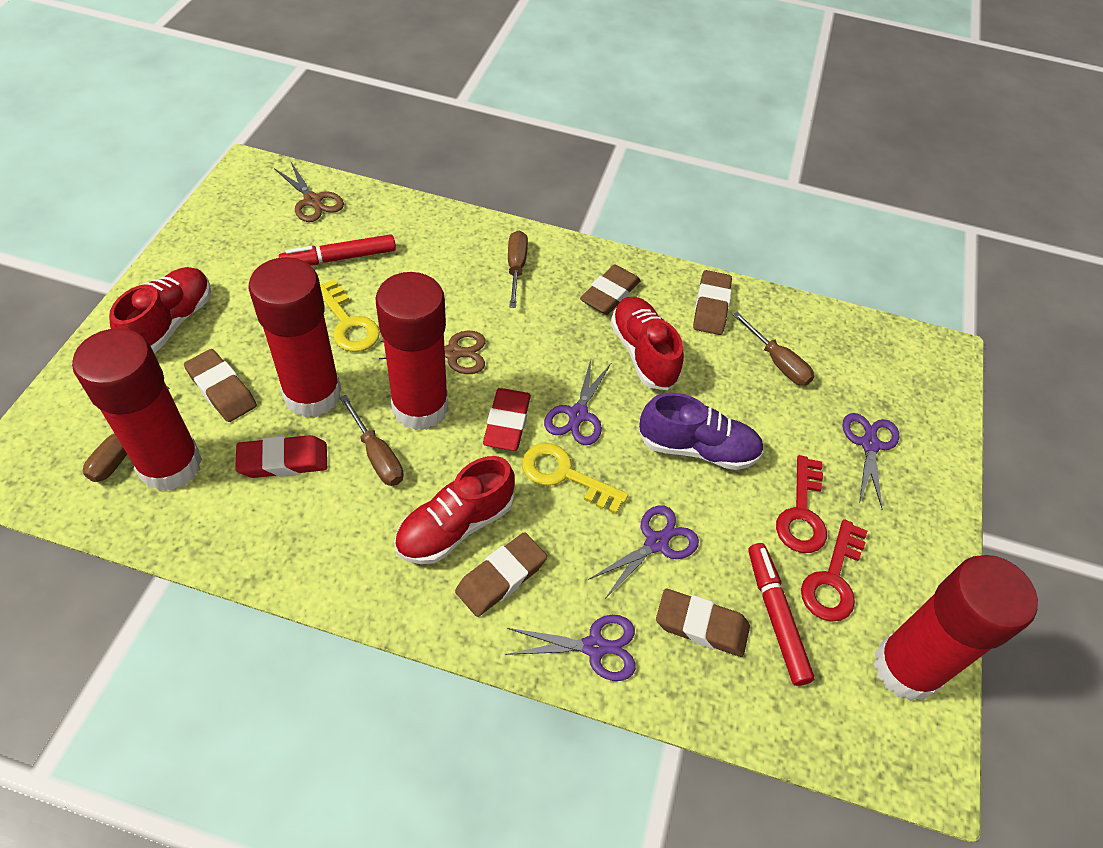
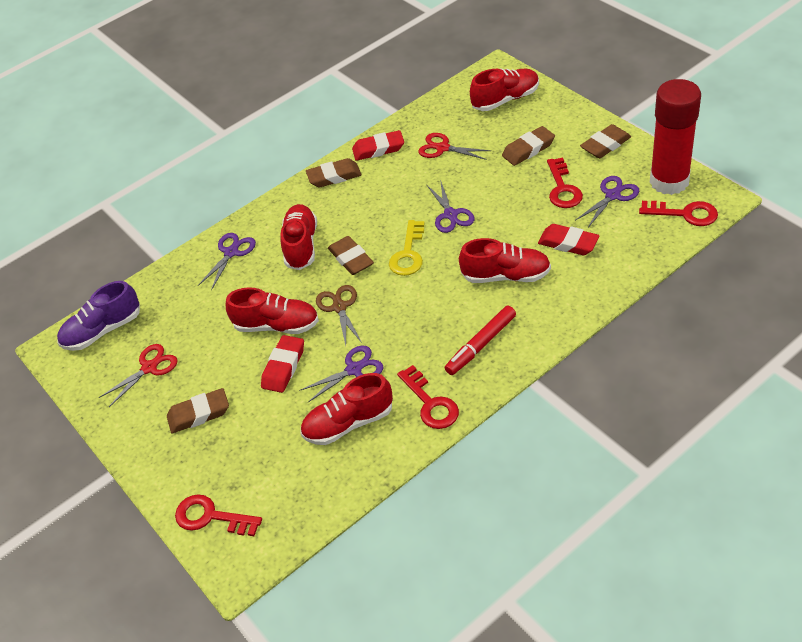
brown scissors: 2 -> 1
brown screwdriver: 4 -> 0
red eraser: 2 -> 3
red glue stick: 4 -> 1
red key: 2 -> 4
red marker: 2 -> 1
red scissors: 0 -> 2
red shoe: 3 -> 5
yellow key: 2 -> 1

